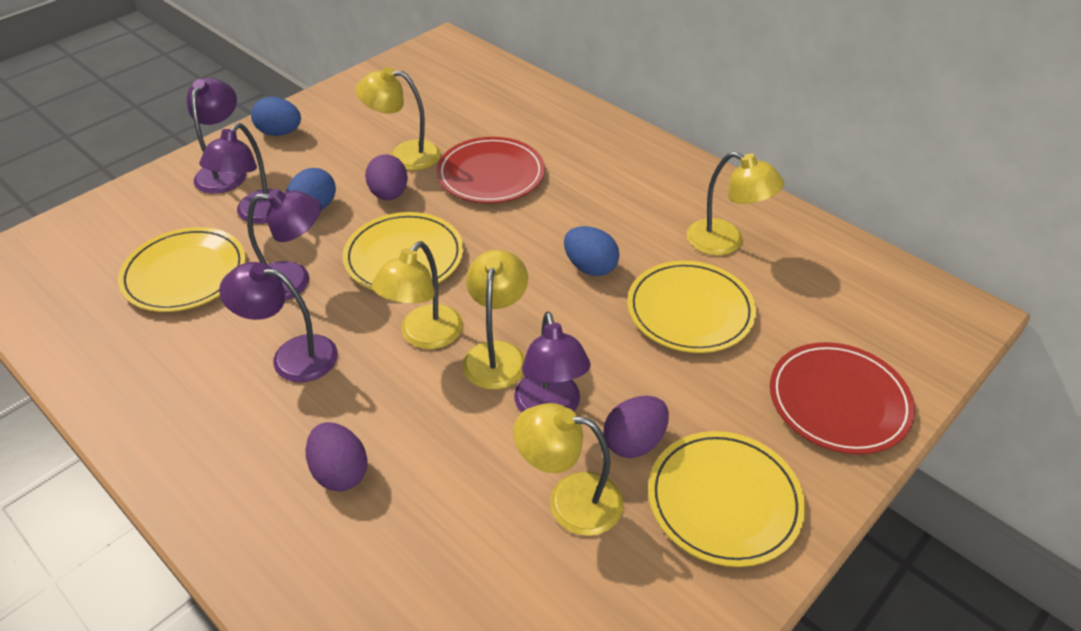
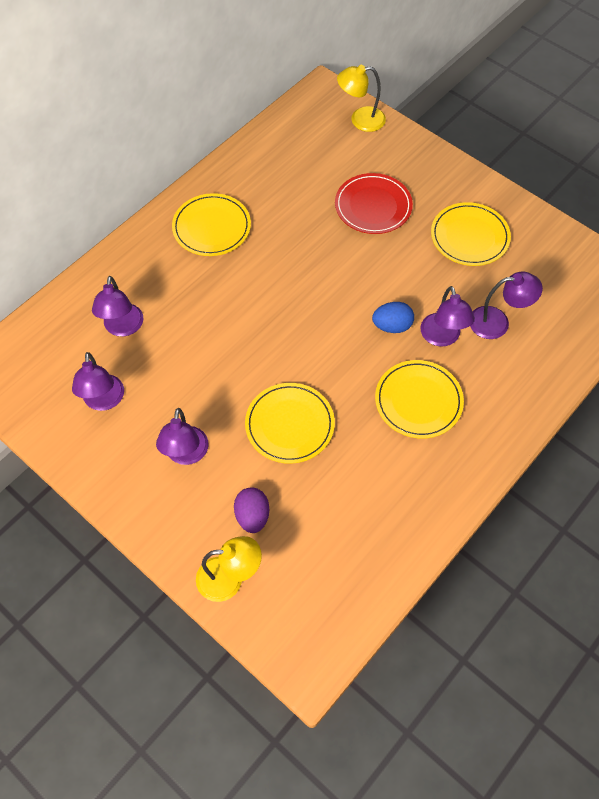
blue egg: 3 -> 1
purple egg: 3 -> 1
red plate: 2 -> 1
yellow lamp: 5 -> 2

